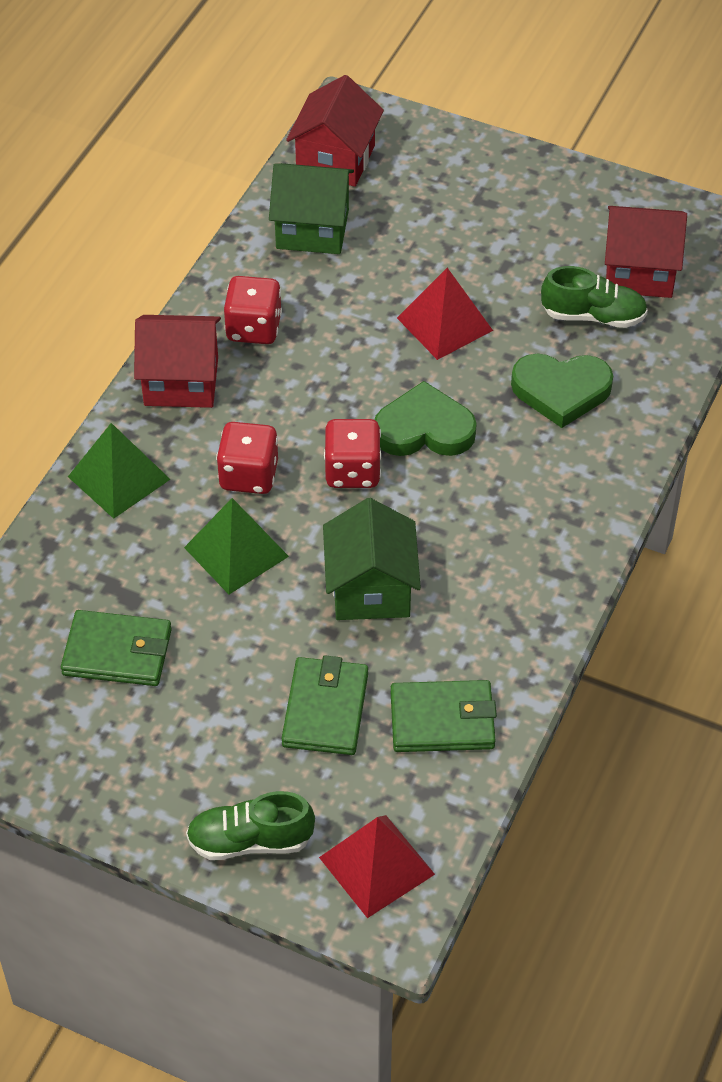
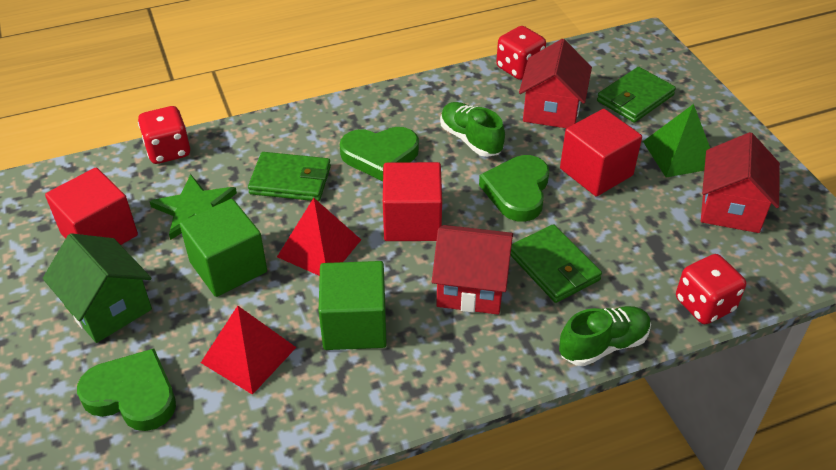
green cube: 0 -> 2
green heart: 2 -> 3
green house: 2 -> 1
green pyramid: 2 -> 1
green star: 0 -> 1
red cube: 0 -> 3

